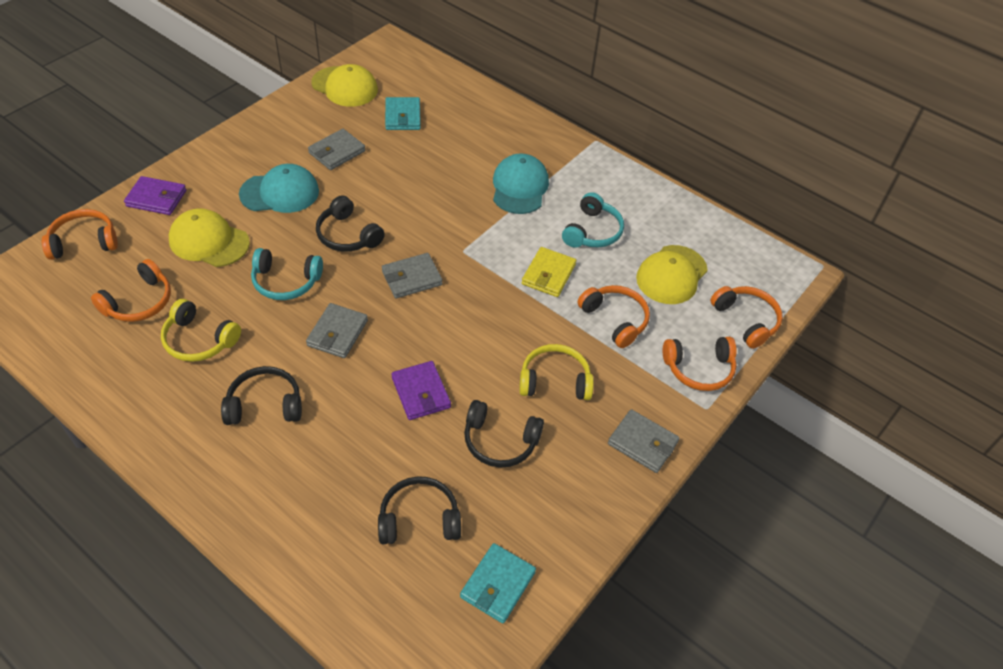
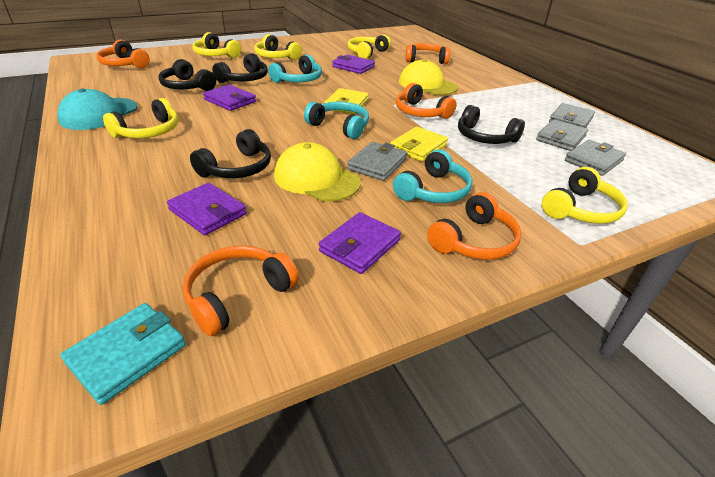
purple wallet: 2 -> 4
turquoise cap: 2 -> 1
turquoise headphones: 2 -> 3
turquoise wallet: 2 -> 1
yellow cap: 3 -> 2
yellow headphones: 2 -> 5
yellow wallet: 1 -> 2

